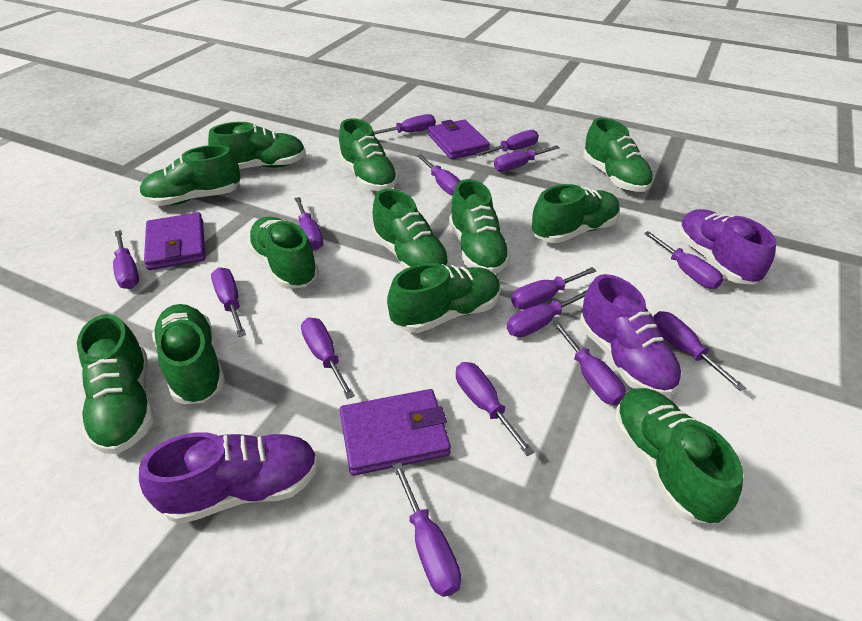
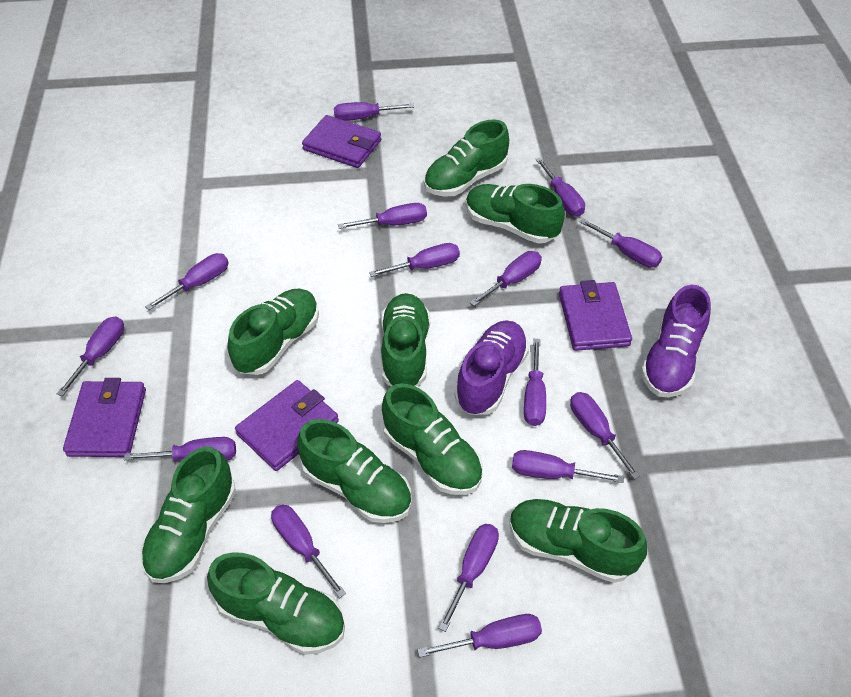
green shoe: 12 -> 9
purple shoe: 3 -> 2
purple wallet: 3 -> 4

